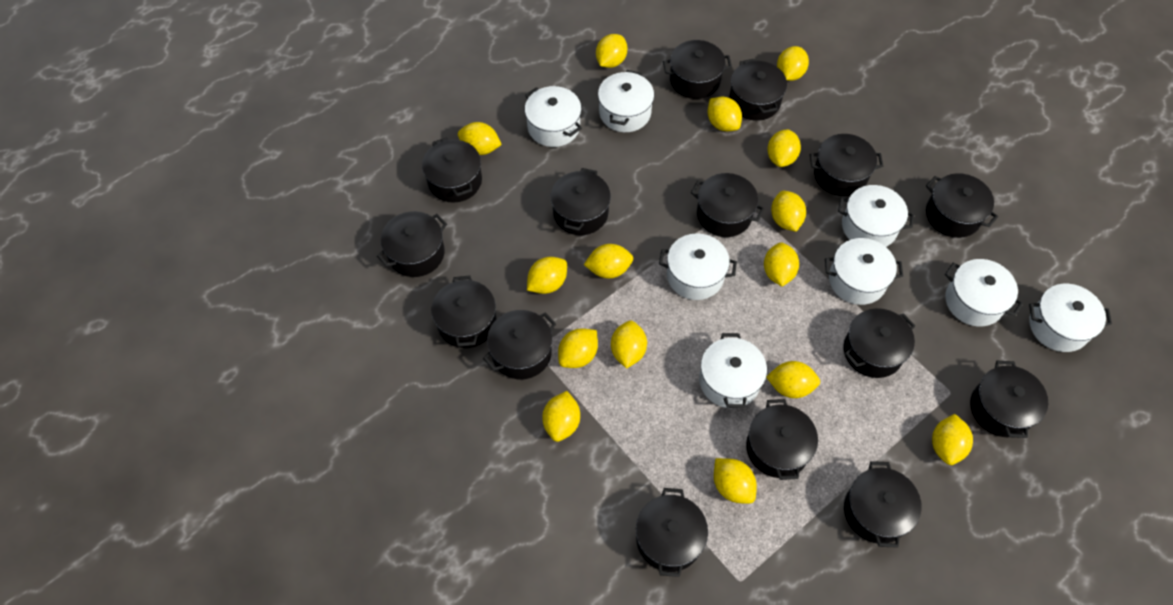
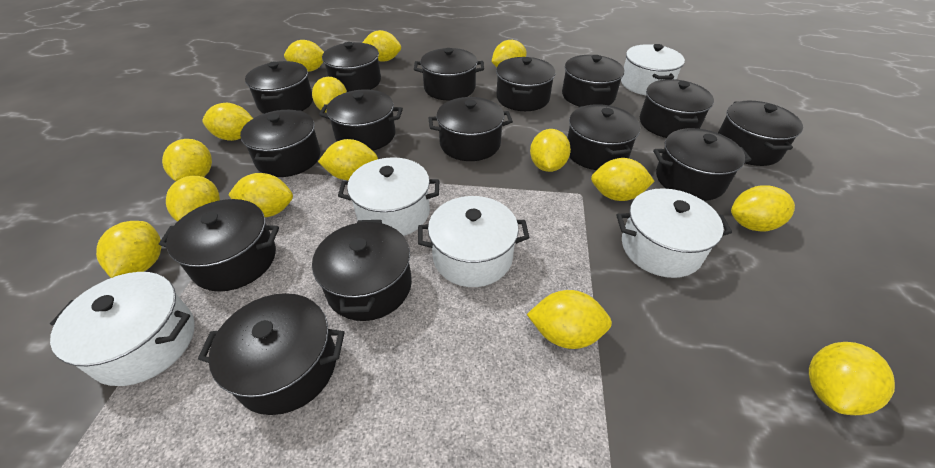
white pot: 8 -> 5

